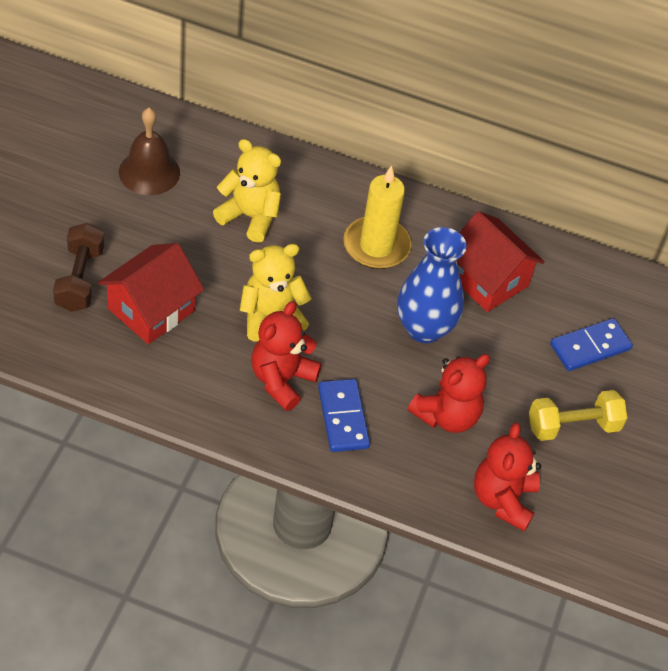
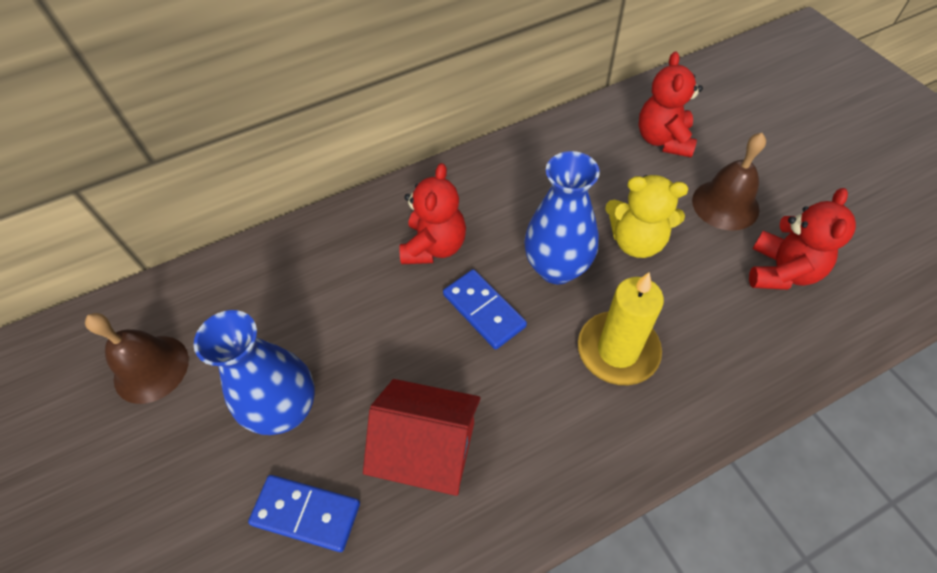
blue vase: 1 -> 2
brown bell: 1 -> 2
brown dumbbell: 1 -> 0
red house: 2 -> 1
yellow dumbbell: 1 -> 0
yellow teddy bear: 2 -> 1

